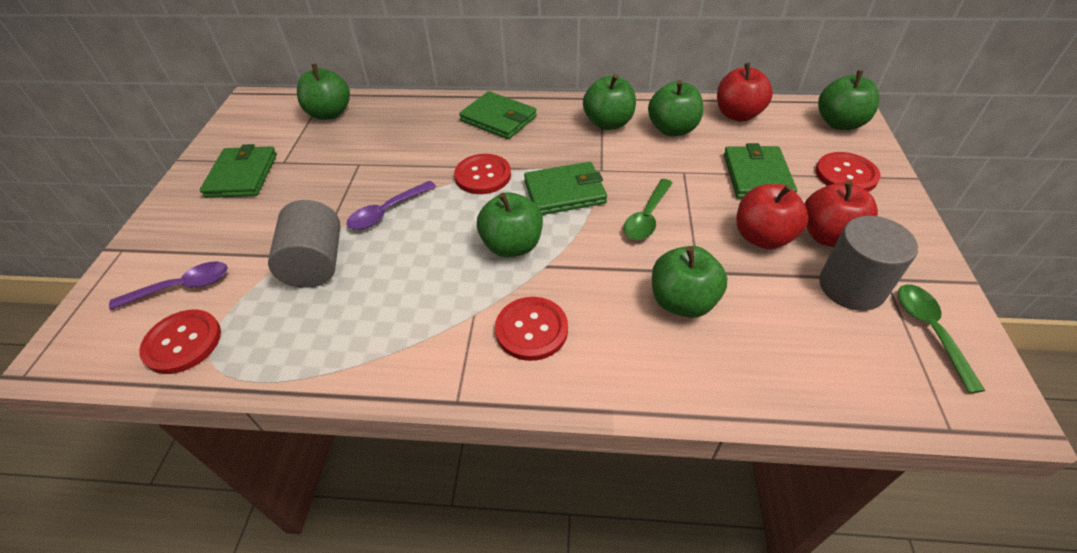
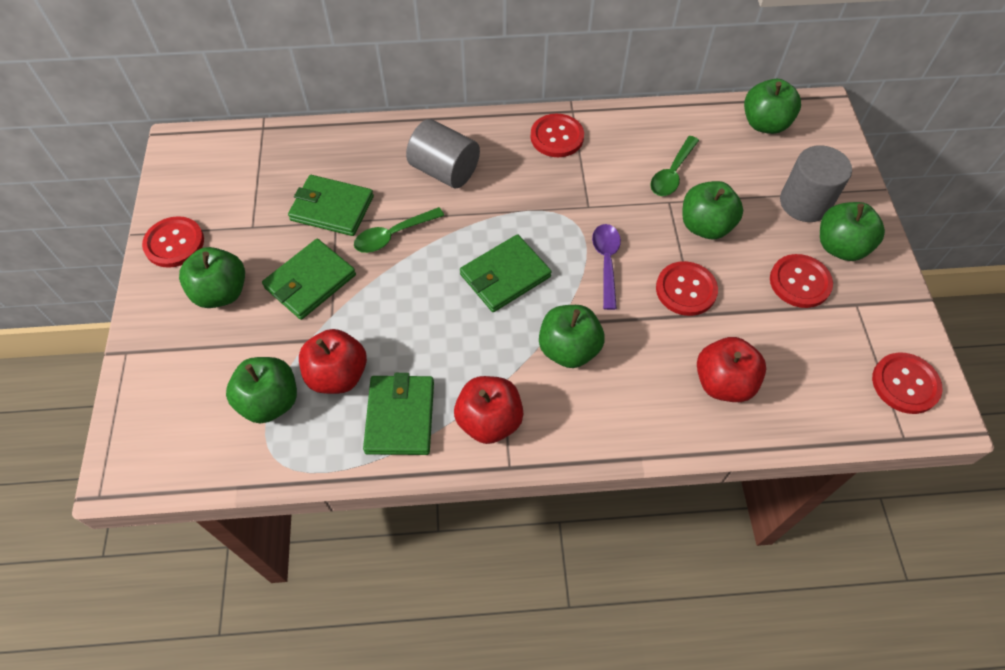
purple spoon: 2 -> 1
red button: 4 -> 5

